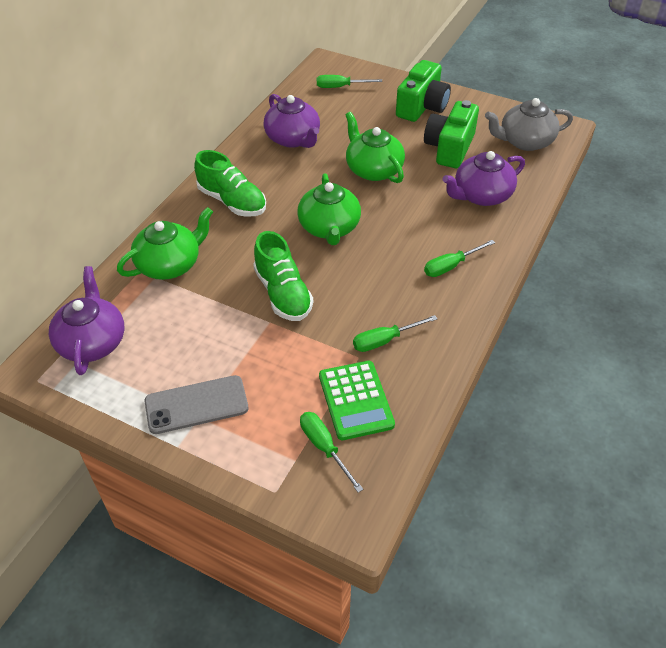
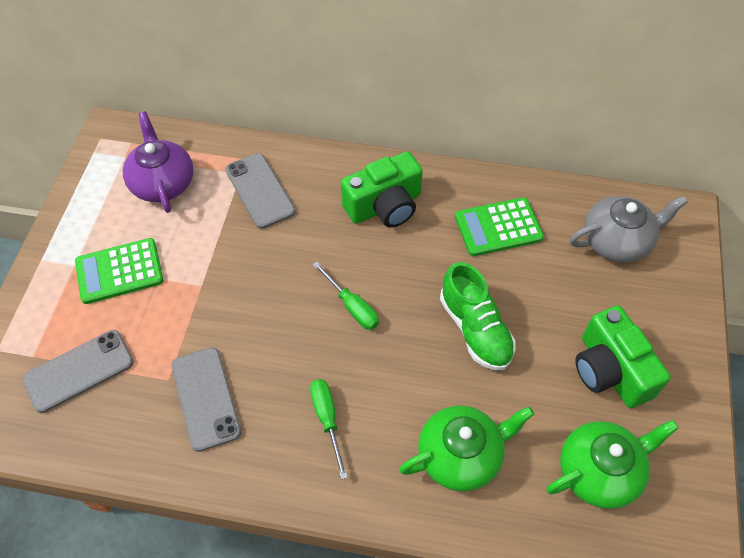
green calculator: 1 -> 2
green screwdriver: 4 -> 2
green shoe: 2 -> 1
green teapot: 3 -> 2
grey phone: 1 -> 3
purple teapot: 3 -> 1

